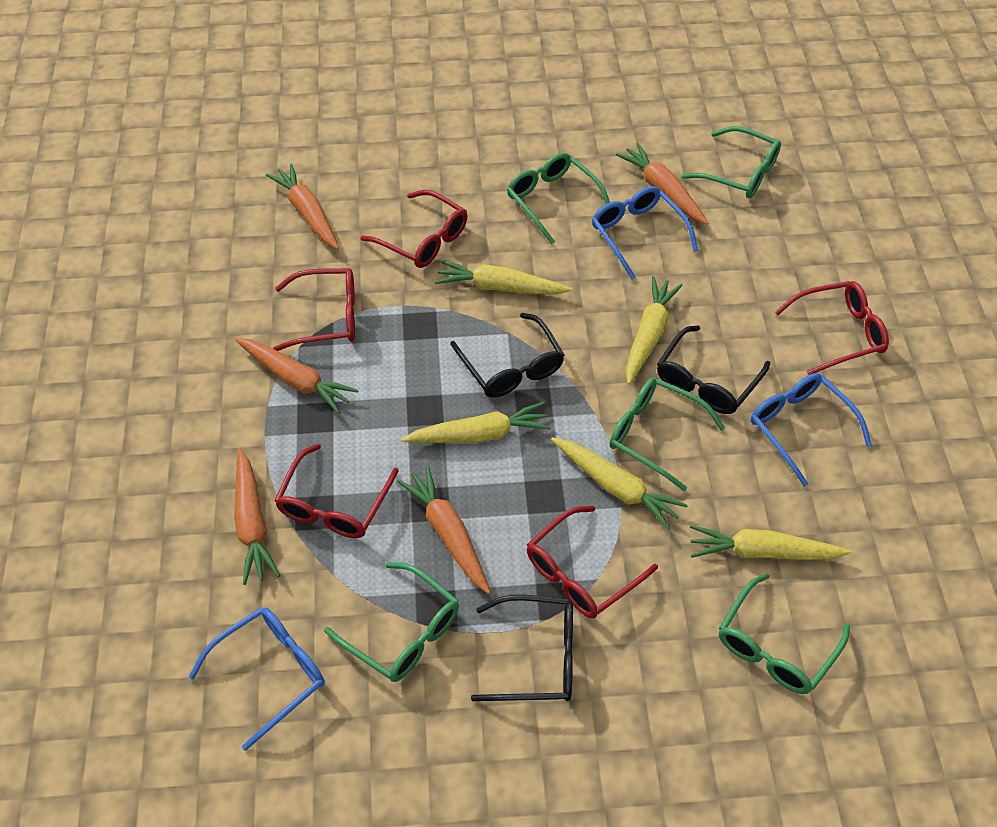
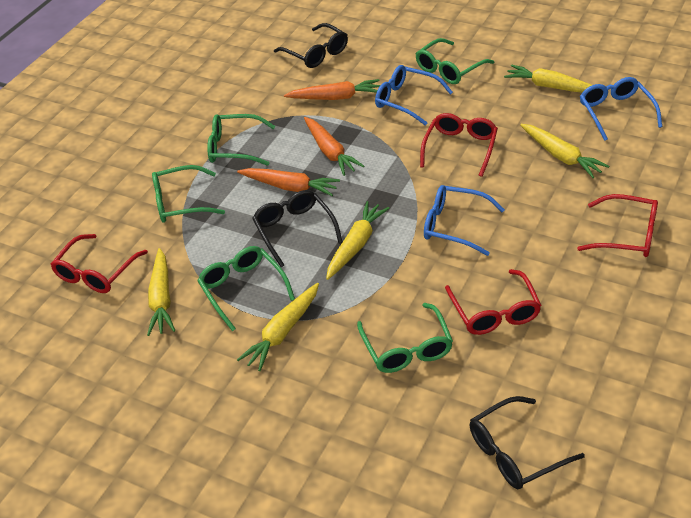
orange carrot: 5 -> 3
red glasses: 5 -> 4

